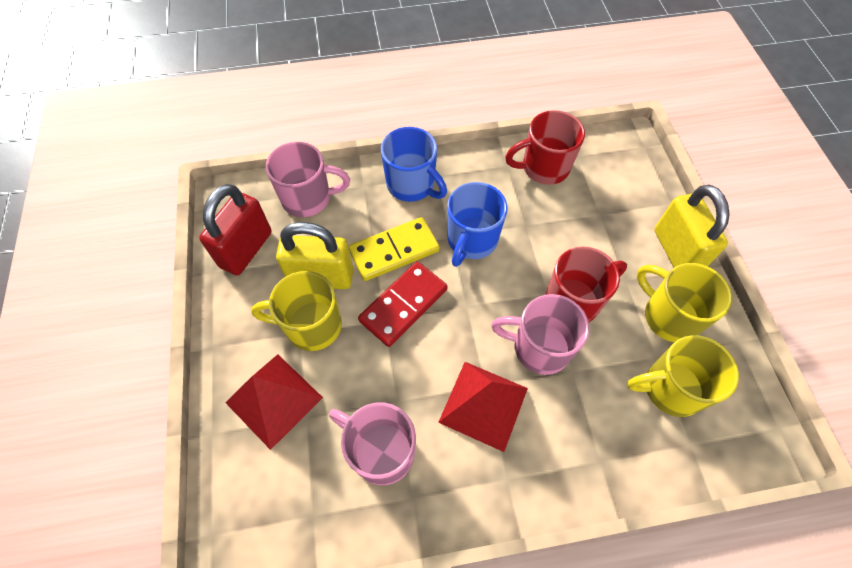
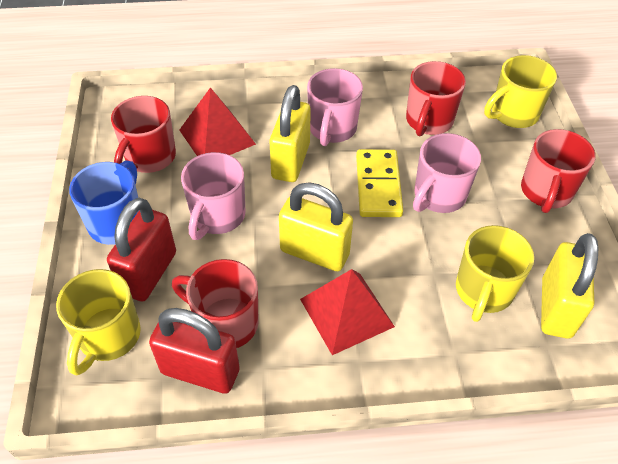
blue mug: 2 -> 1
red domino: 1 -> 0
red mug: 2 -> 4
red padlock: 1 -> 2
yellow padlock: 2 -> 3

